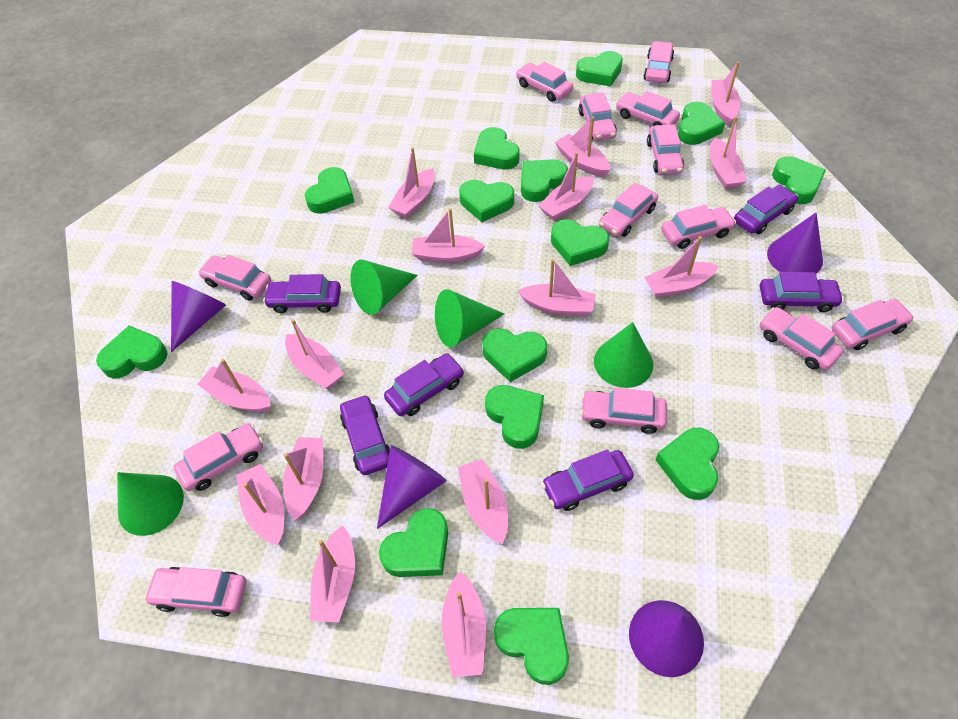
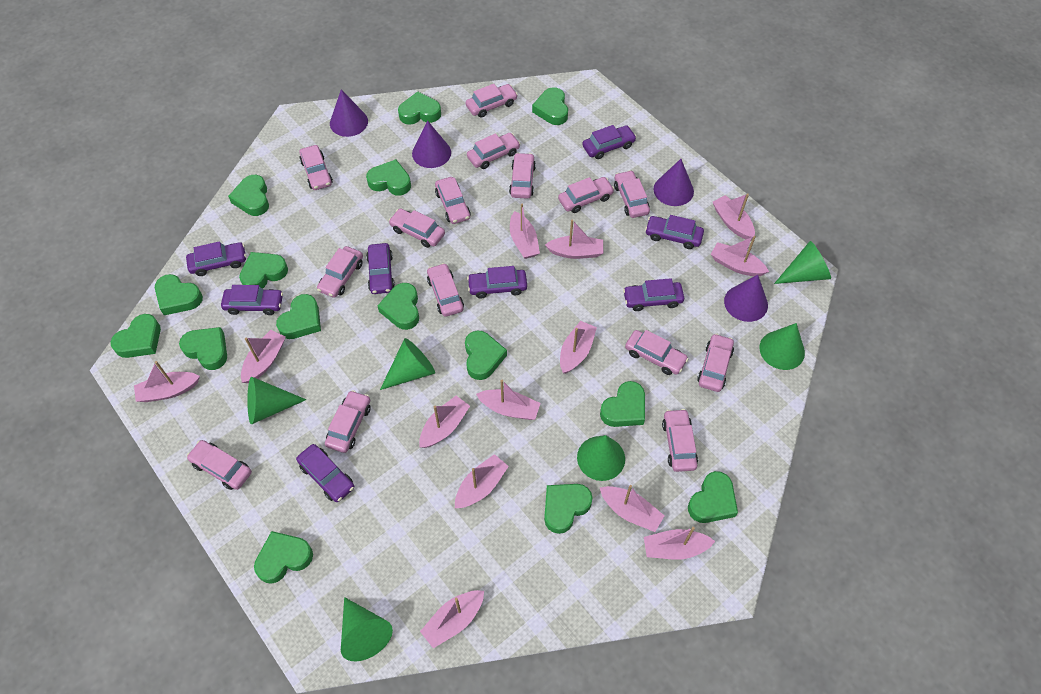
green cone: 4 -> 6
green heart: 14 -> 15
pink boat: 15 -> 13
pink car: 13 -> 15
purple car: 6 -> 8

